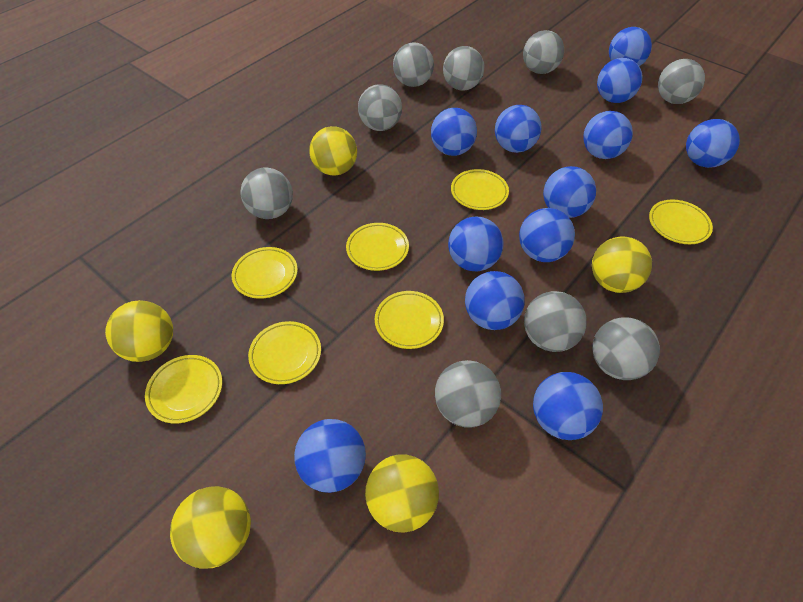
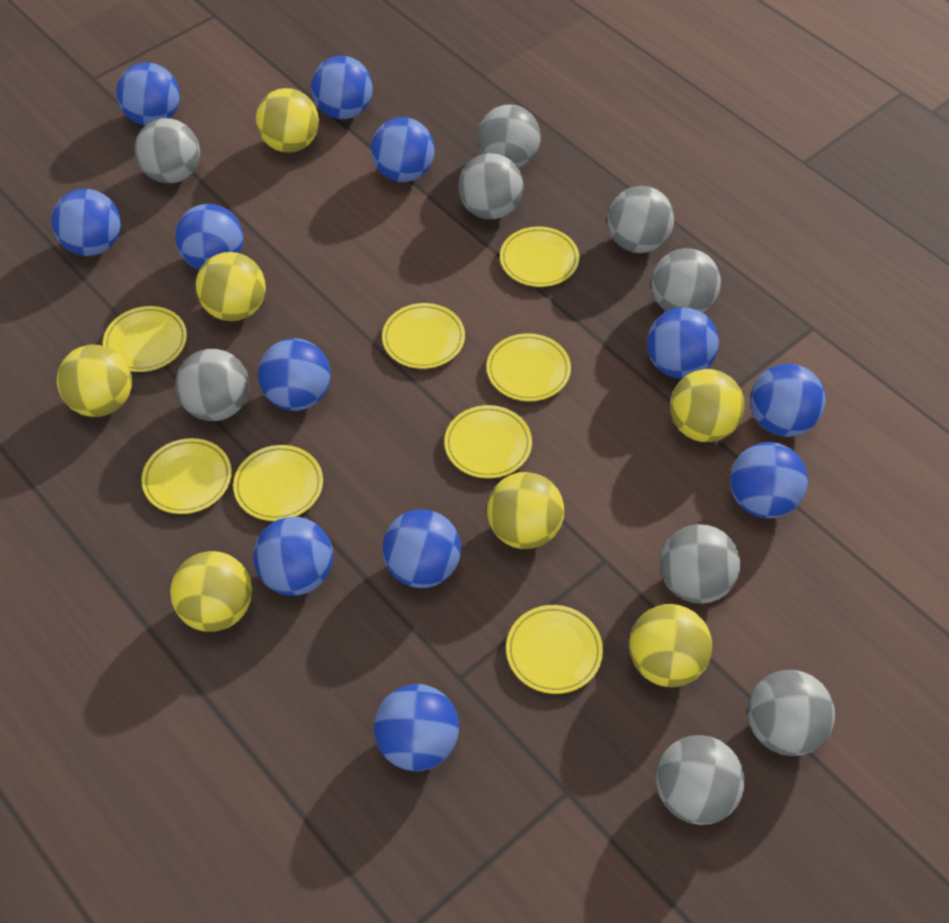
yellow ball: 5 -> 7
yellow plate: 7 -> 8

